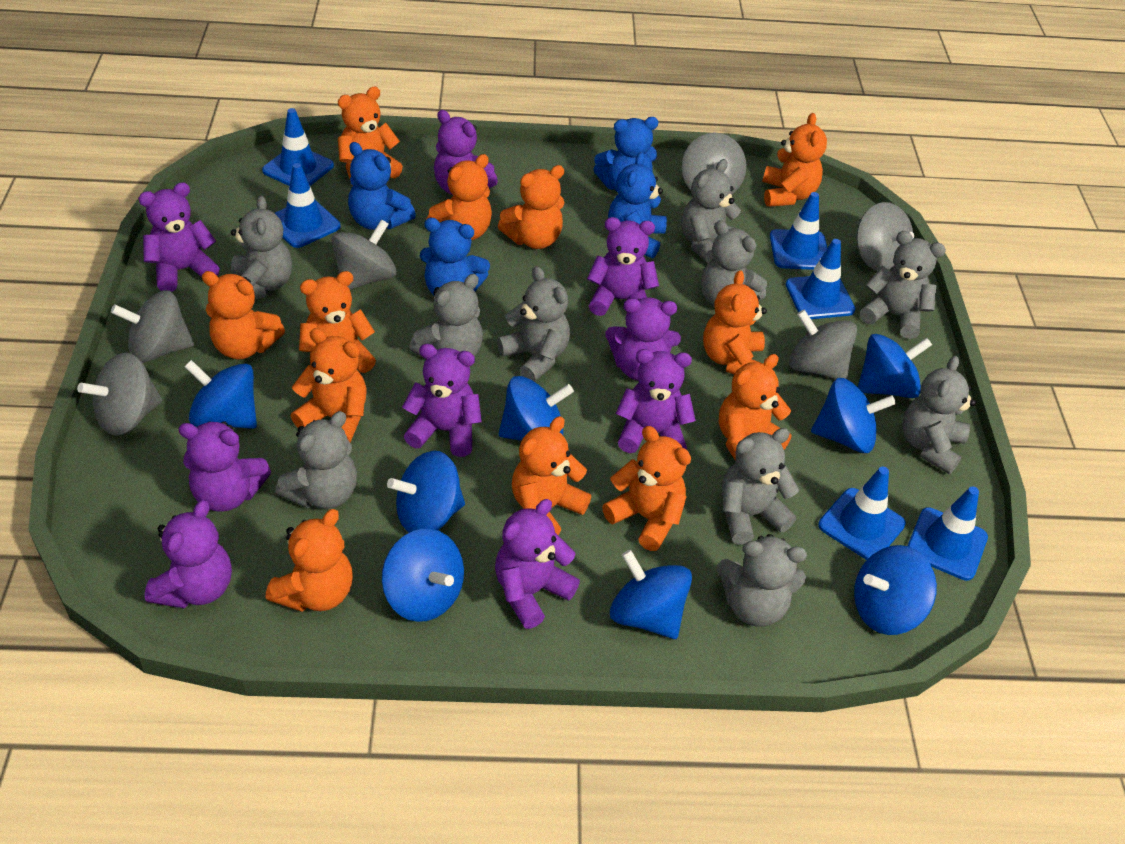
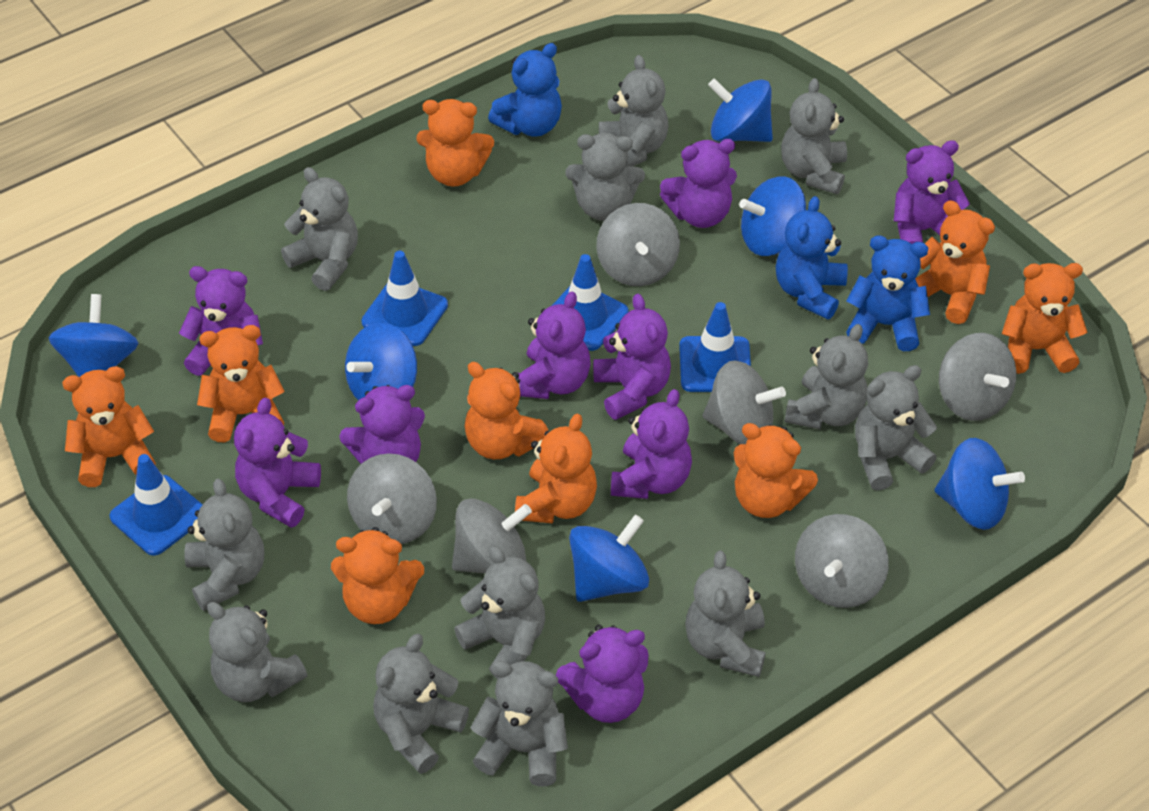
blue spinning top: 8 -> 6
blue teddy bear: 4 -> 3
blue traffic cone: 6 -> 4
grey teddy bear: 10 -> 12
orange teddy bear: 12 -> 9

